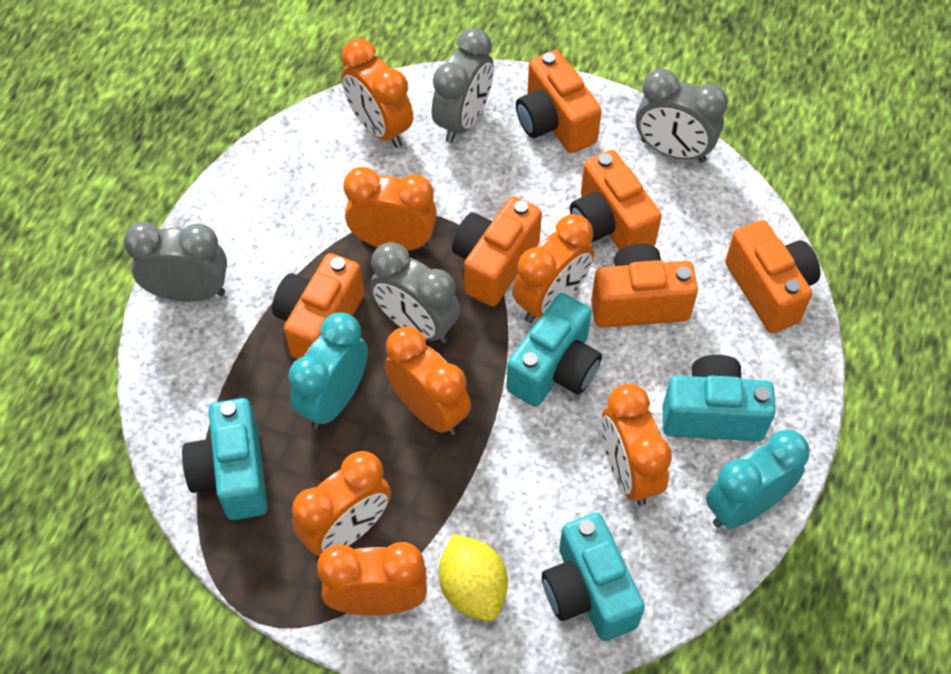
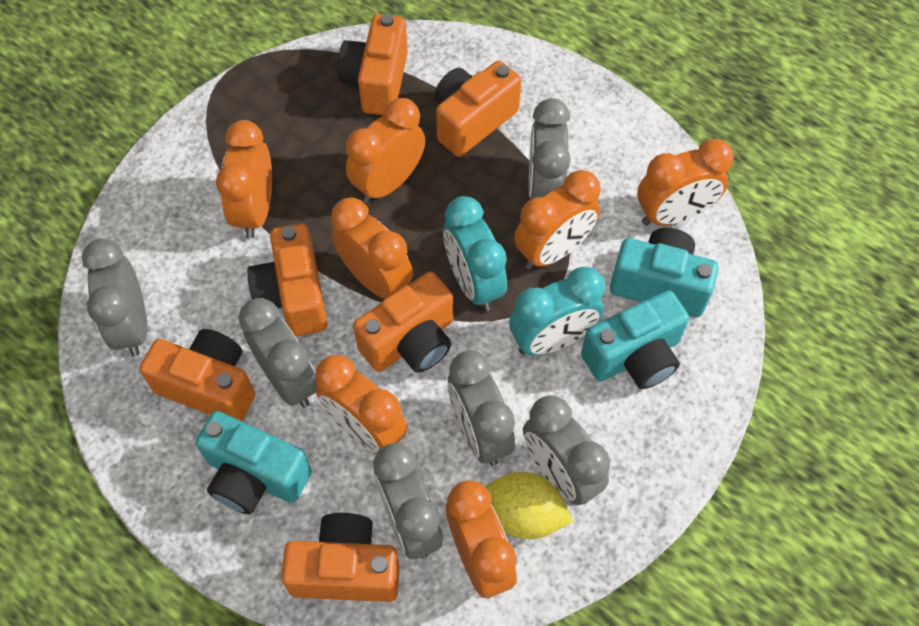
grey clock: 4 -> 6
turquoise camera: 4 -> 3

